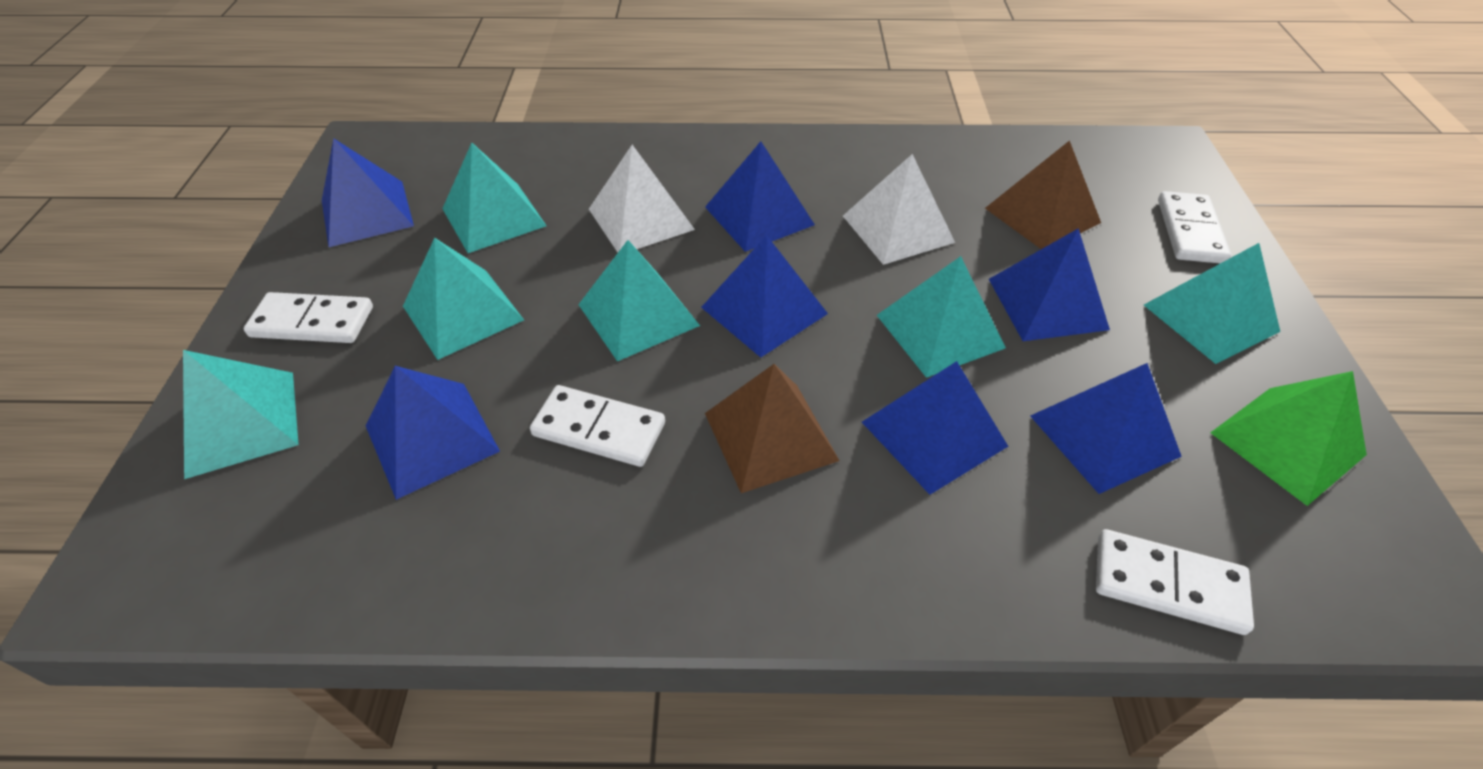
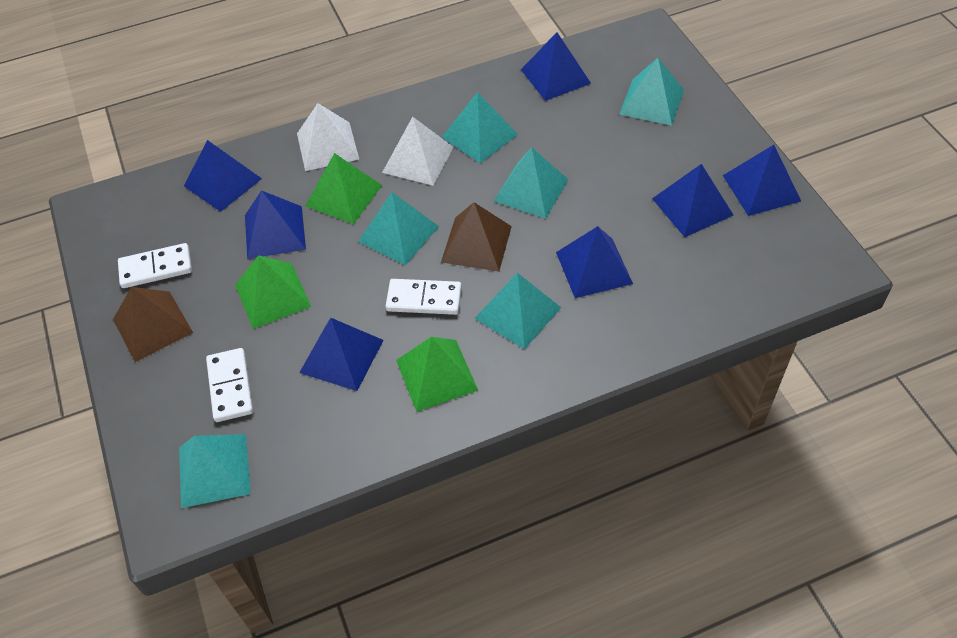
green pyramid: 1 -> 3
white domino: 4 -> 3

